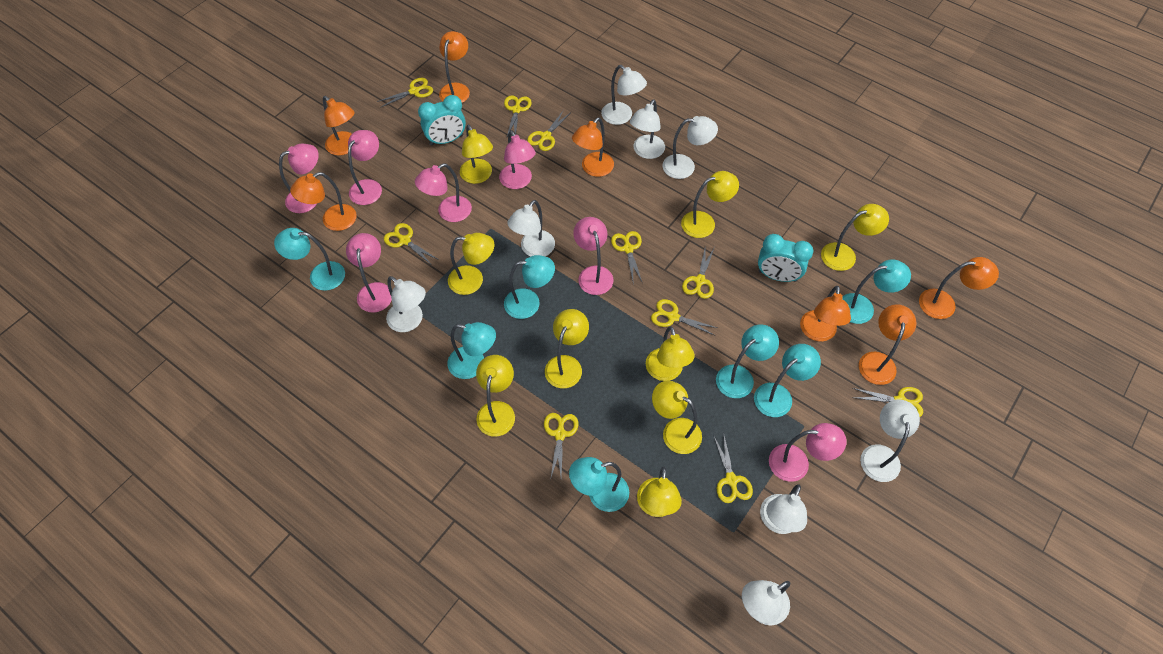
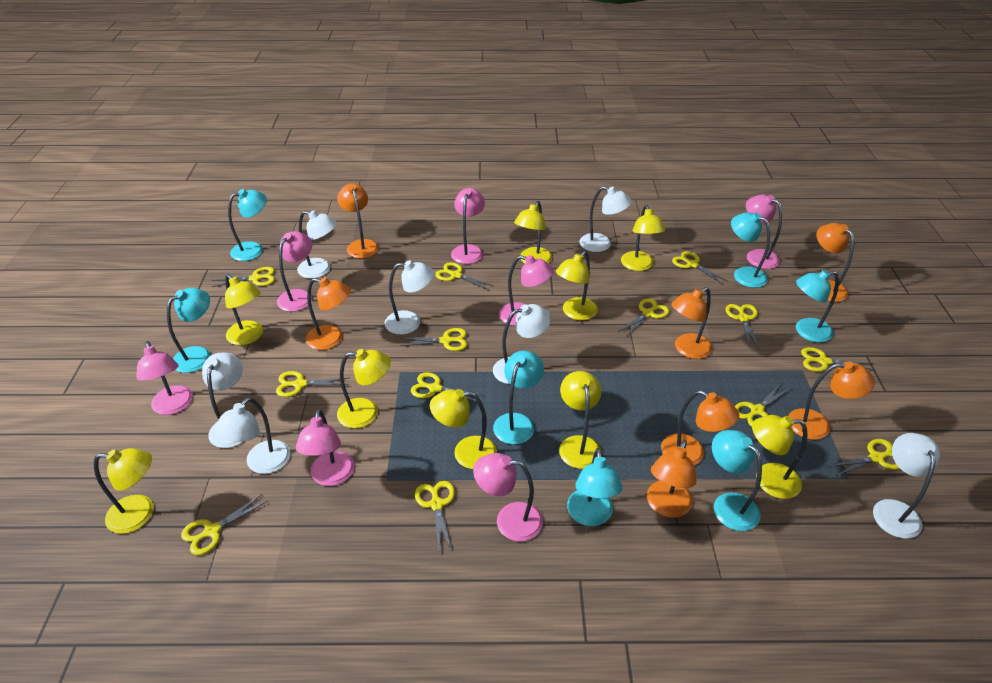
turquoise clock: 2 -> 0
white lamp: 8 -> 7
yellow scissors: 10 -> 13

